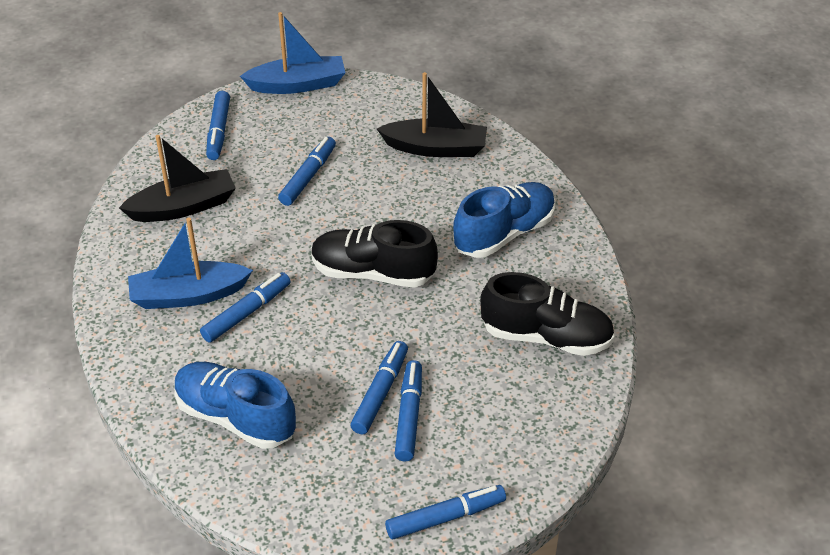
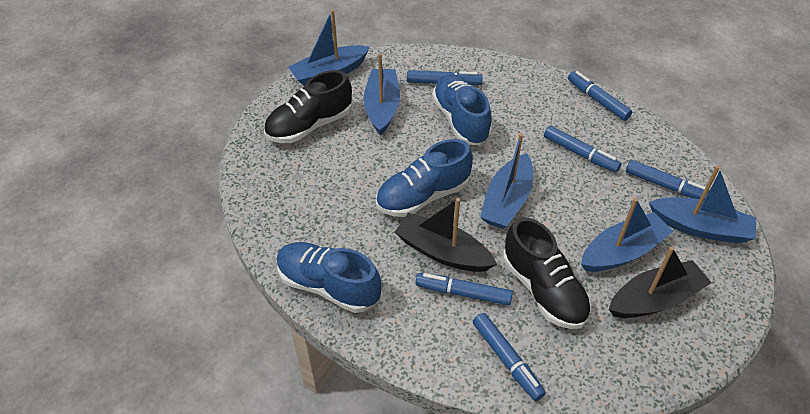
blue boat: 2 -> 5
blue shoe: 2 -> 3

